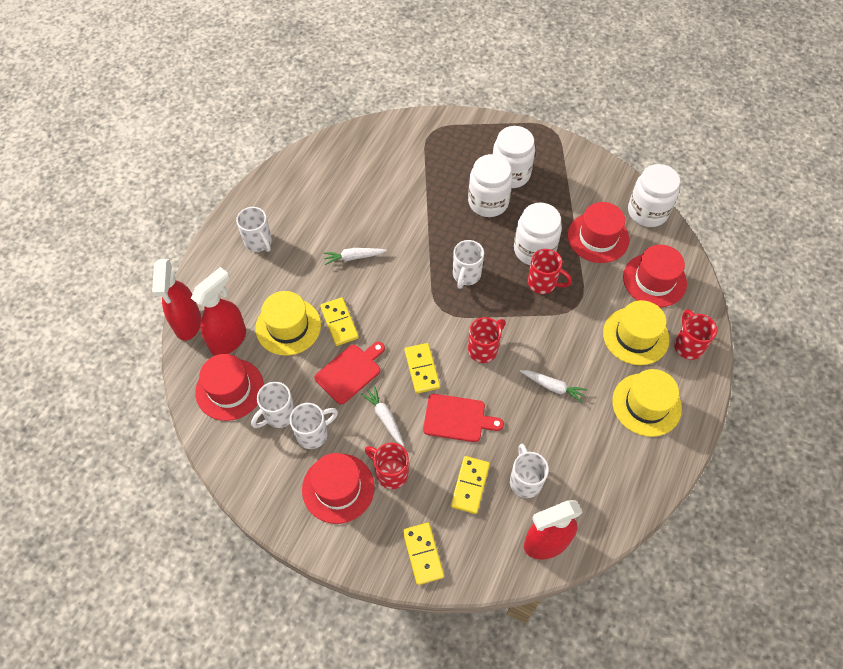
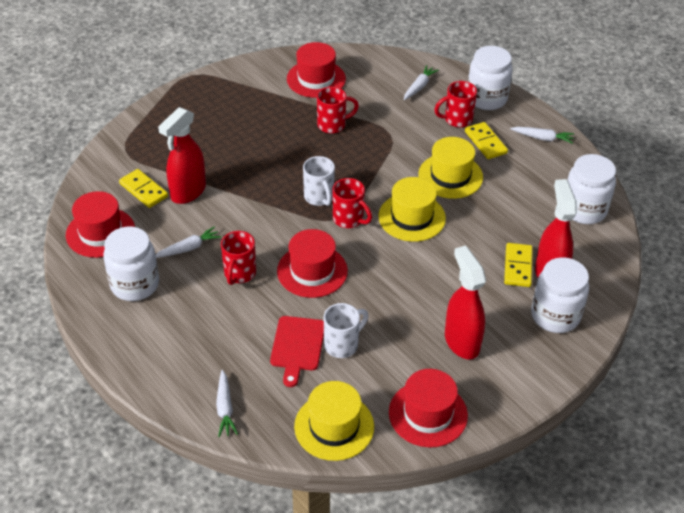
red cutting board: 2 -> 1
white carrot: 3 -> 4
white mug: 5 -> 2
yellow domino: 4 -> 3

